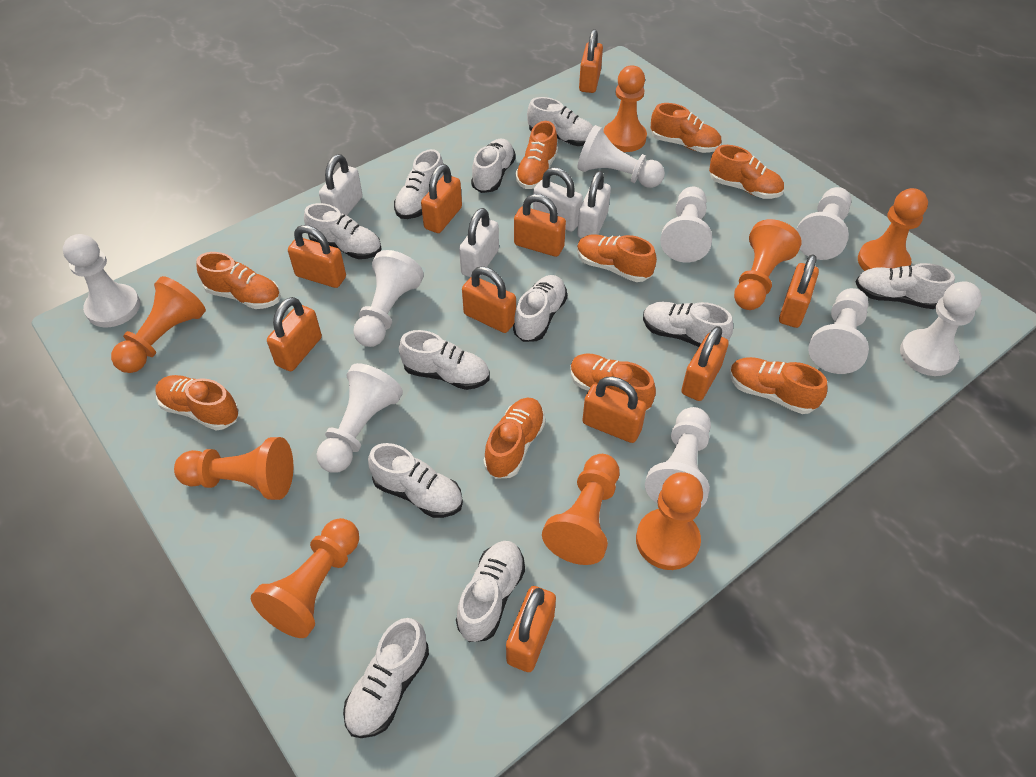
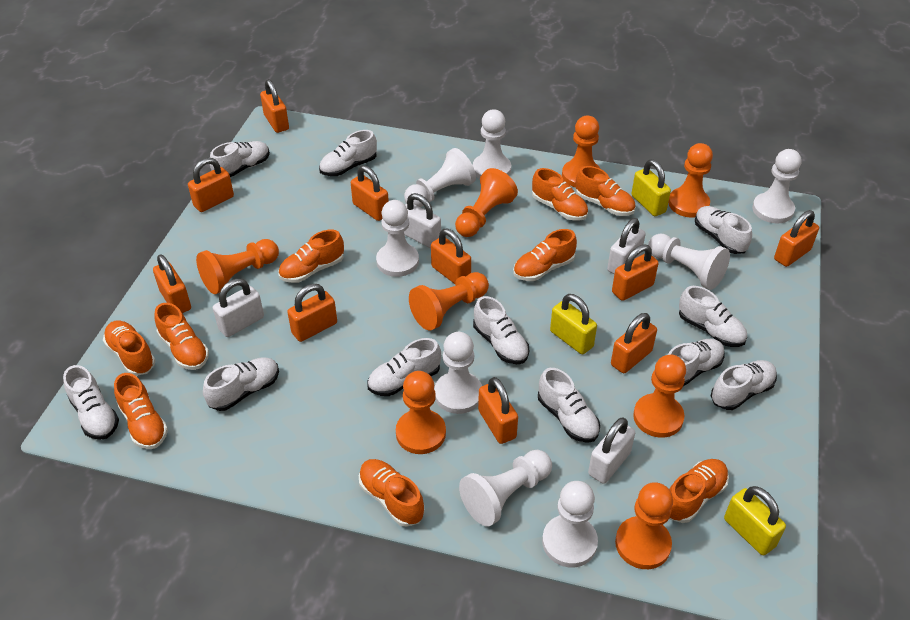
white pawn: 9 -> 8
yellow padlock: 0 -> 3

